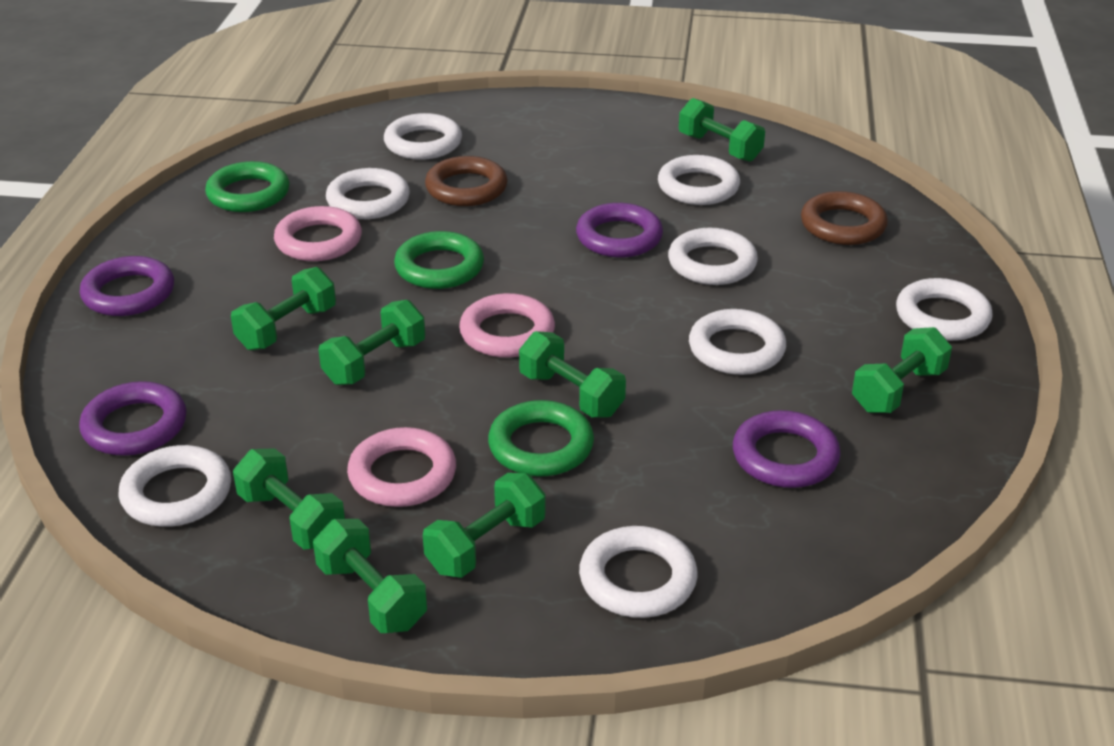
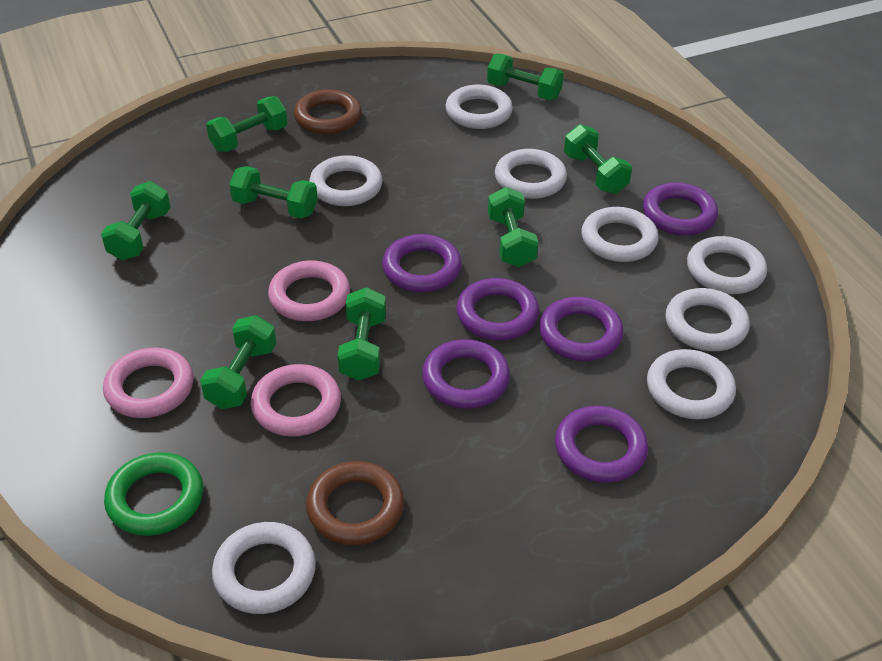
green ring: 3 -> 1
purple ring: 4 -> 6

